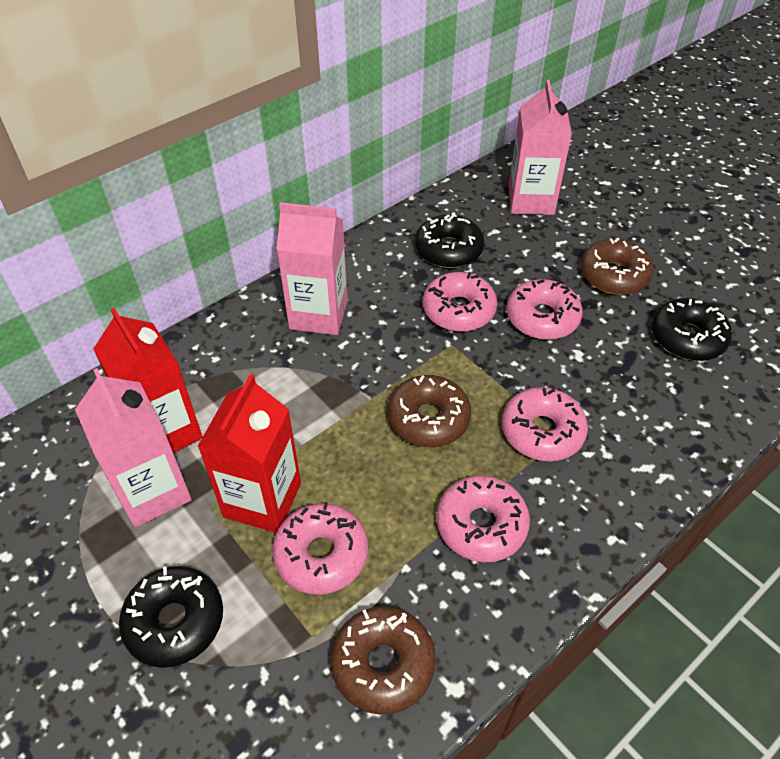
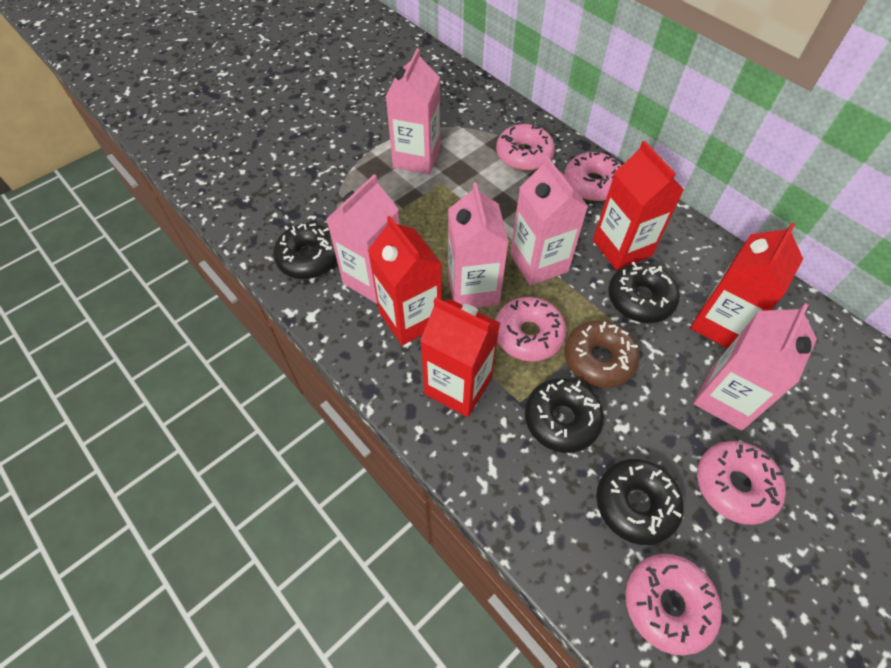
black donut: 3 -> 4
brown donut: 3 -> 1
pink carton: 3 -> 5
red carton: 2 -> 4

